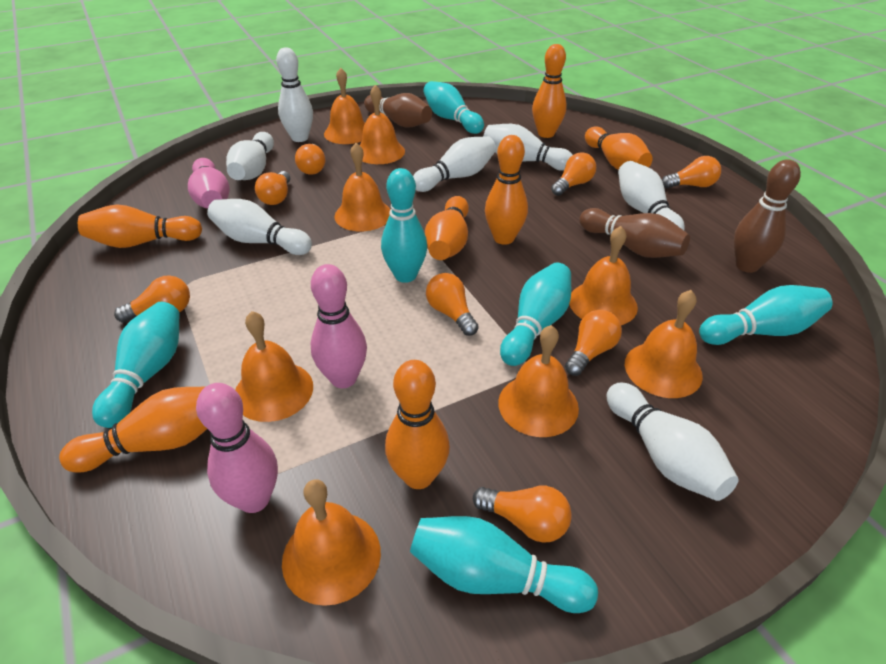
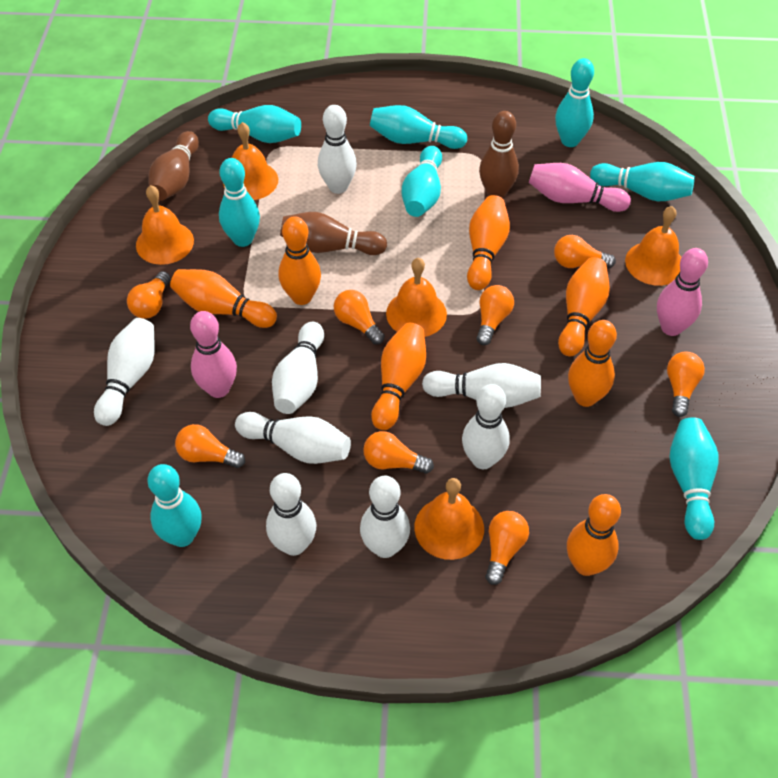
orange bell: 8 -> 5
turquoise bowling pin: 6 -> 8
white bowling pin: 7 -> 8

